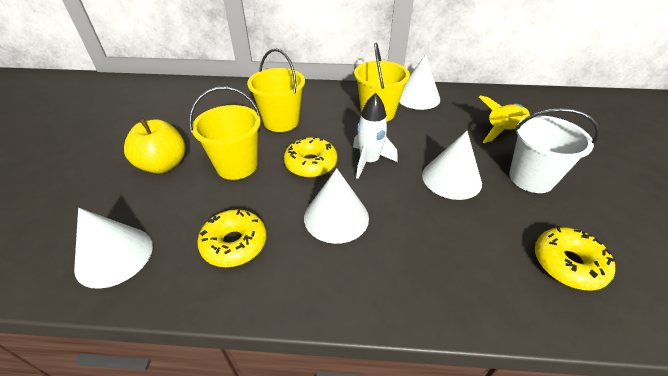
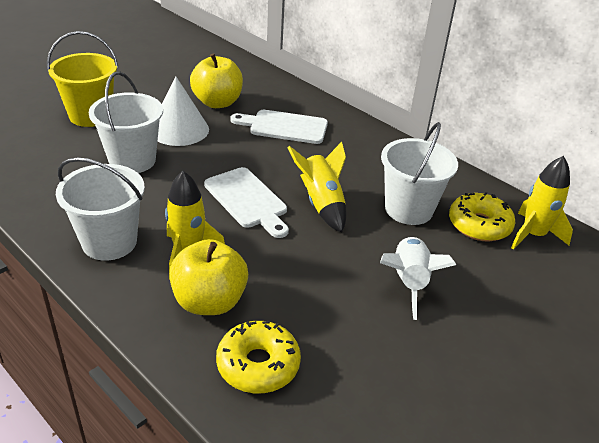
white bucket: 1 -> 3
white cone: 4 -> 1
white cutting board: 0 -> 2
yellow apple: 1 -> 2
yellow bucket: 3 -> 1
yellow donut: 3 -> 2
yellow rocket: 1 -> 3

